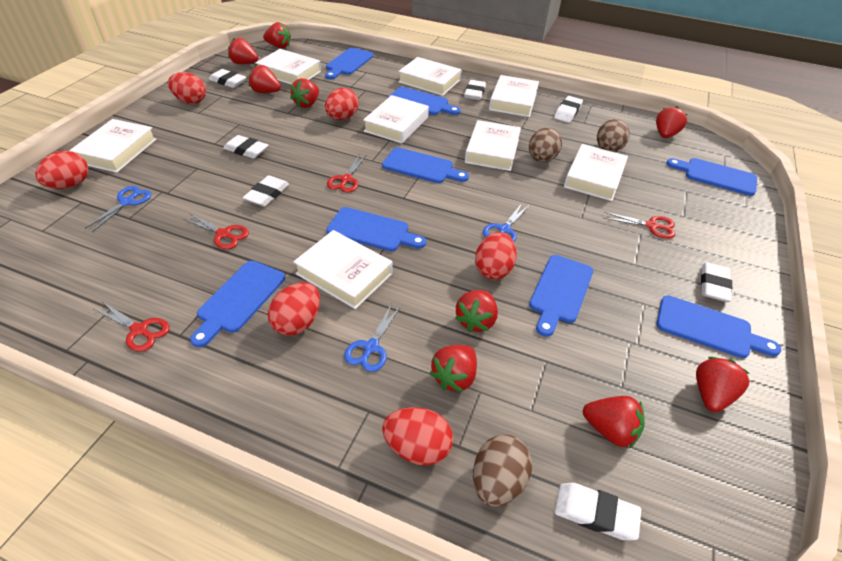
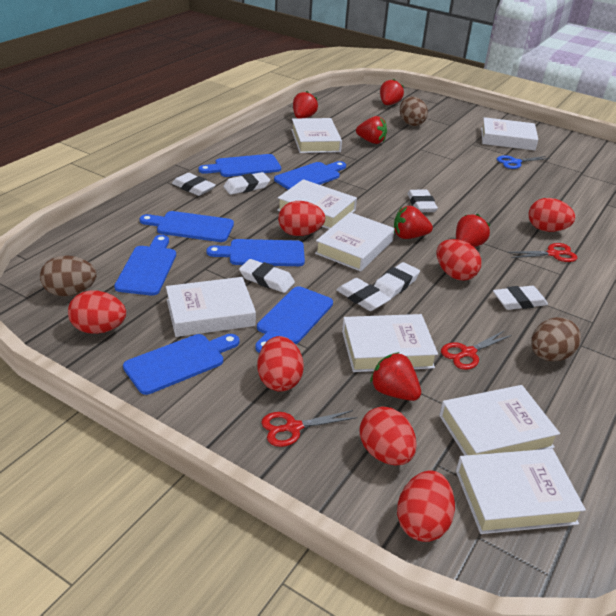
blue cutting board: 8 -> 7
blue scissors: 3 -> 1
red egg: 6 -> 7
red scissors: 4 -> 3
red strawberry: 9 -> 6

